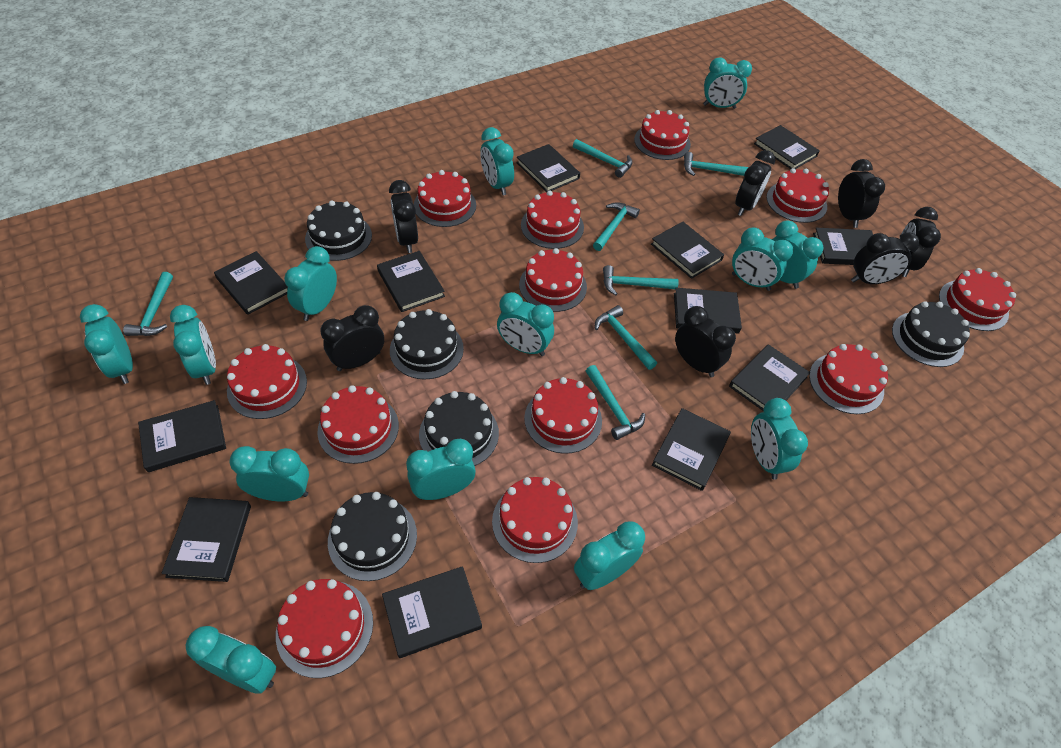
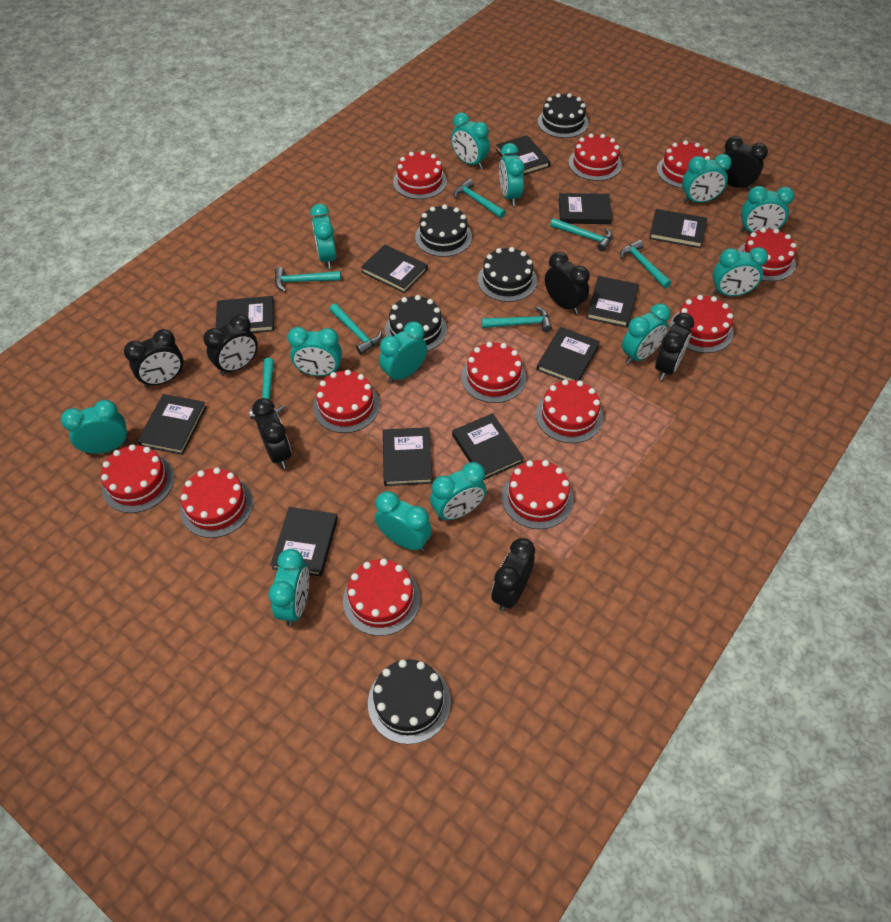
black book: 12 -> 11

